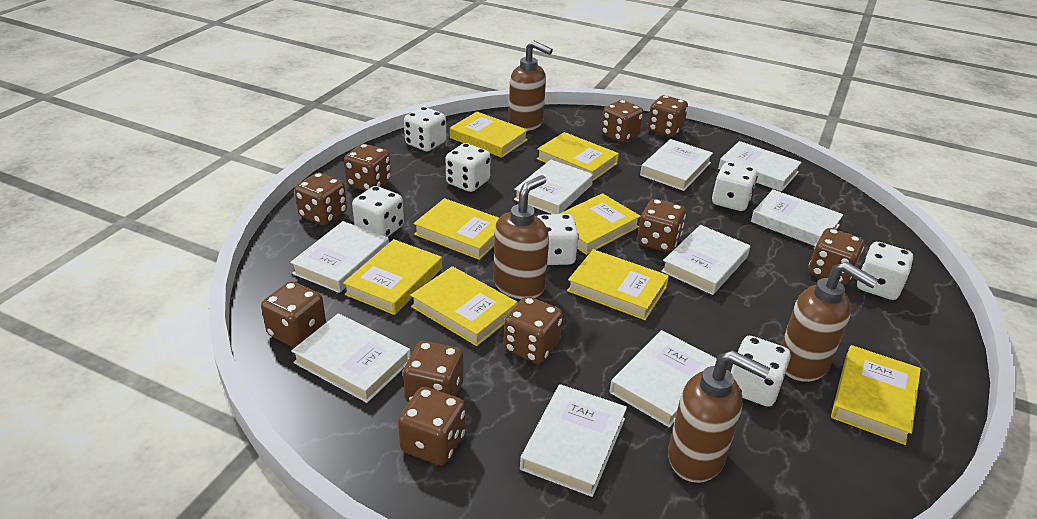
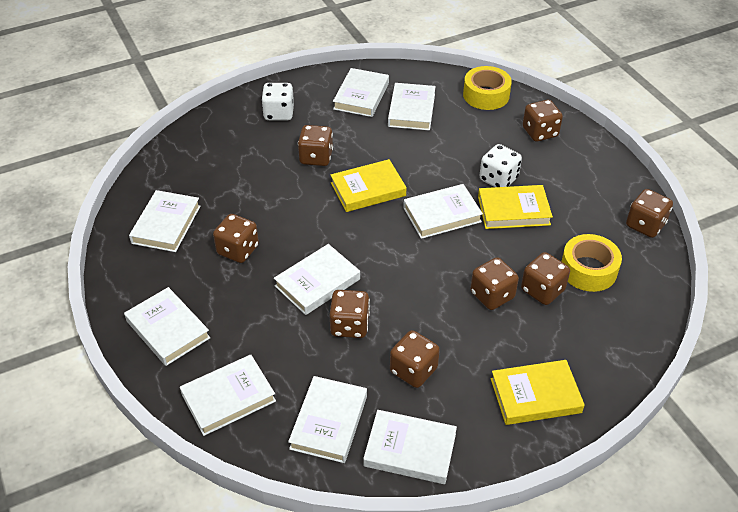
brown dice: 10 -> 8
brown soap dispenser: 4 -> 0
white dice: 7 -> 2
yellow book: 8 -> 3
yellow tape: 0 -> 2

